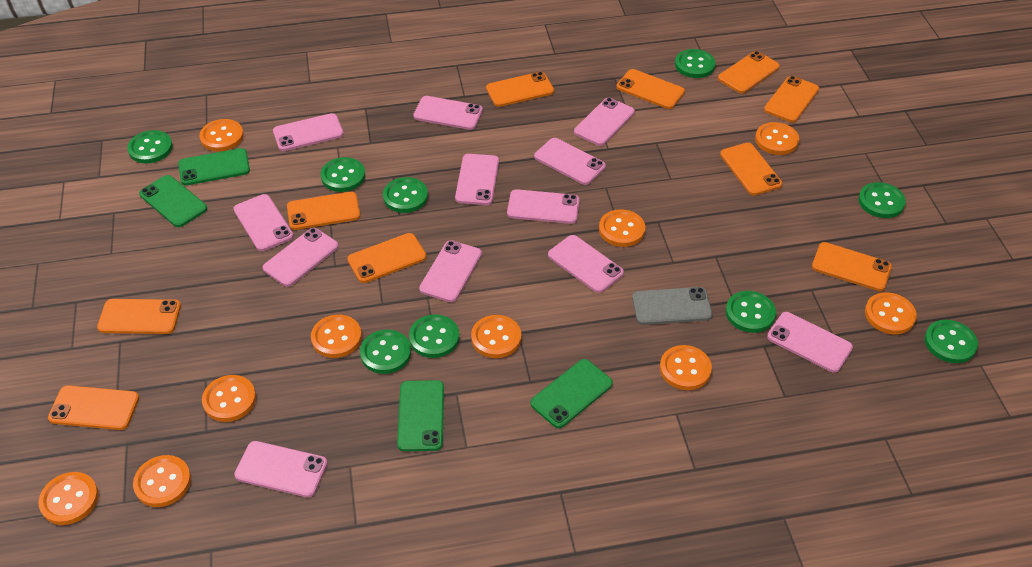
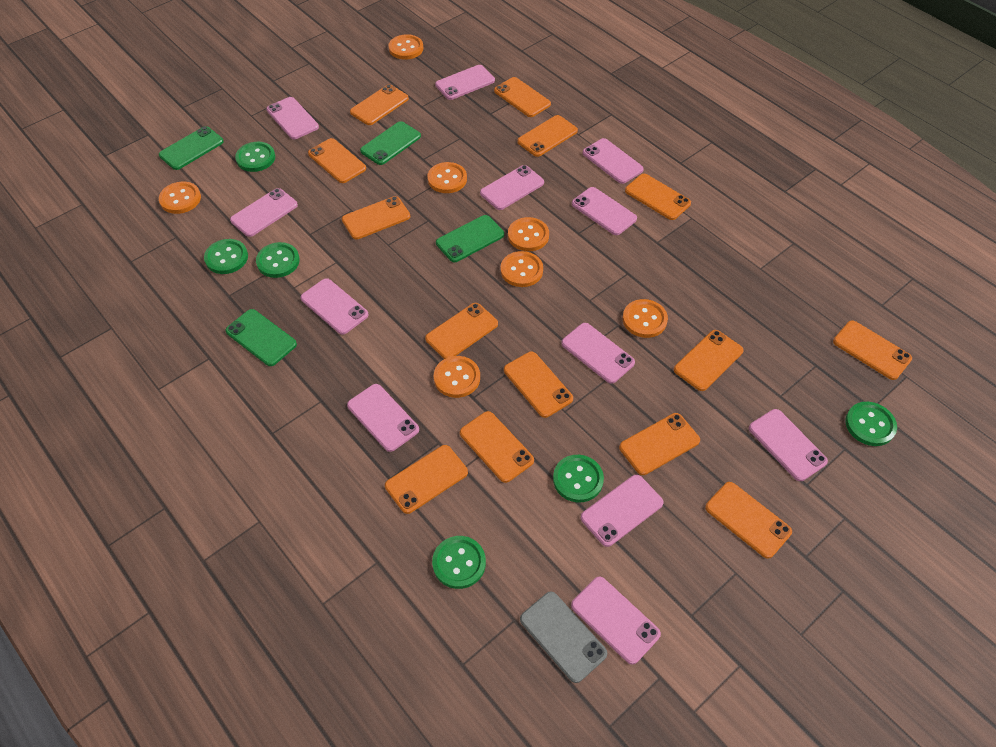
green button: 9 -> 6
orange button: 10 -> 7
orange phone: 10 -> 14

